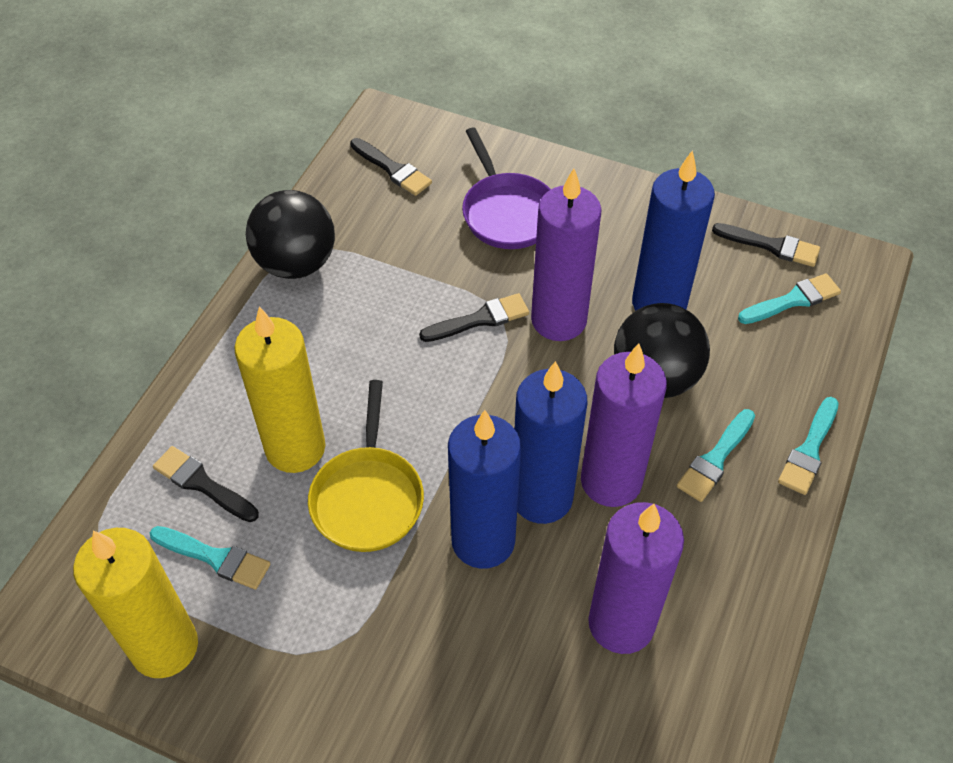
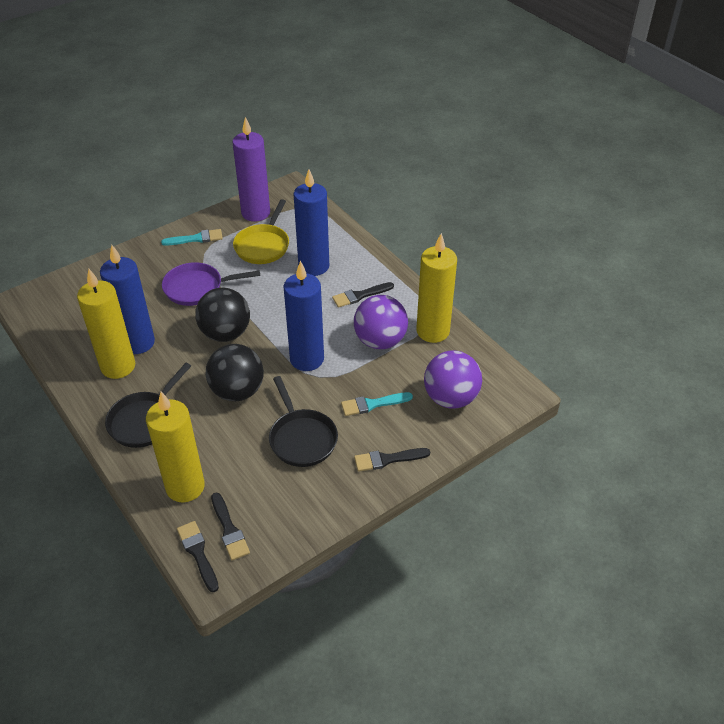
black pan: 0 -> 2
purple ball: 0 -> 2
purple candle: 3 -> 1
turquoise brush: 4 -> 2
yellow candle: 2 -> 3

